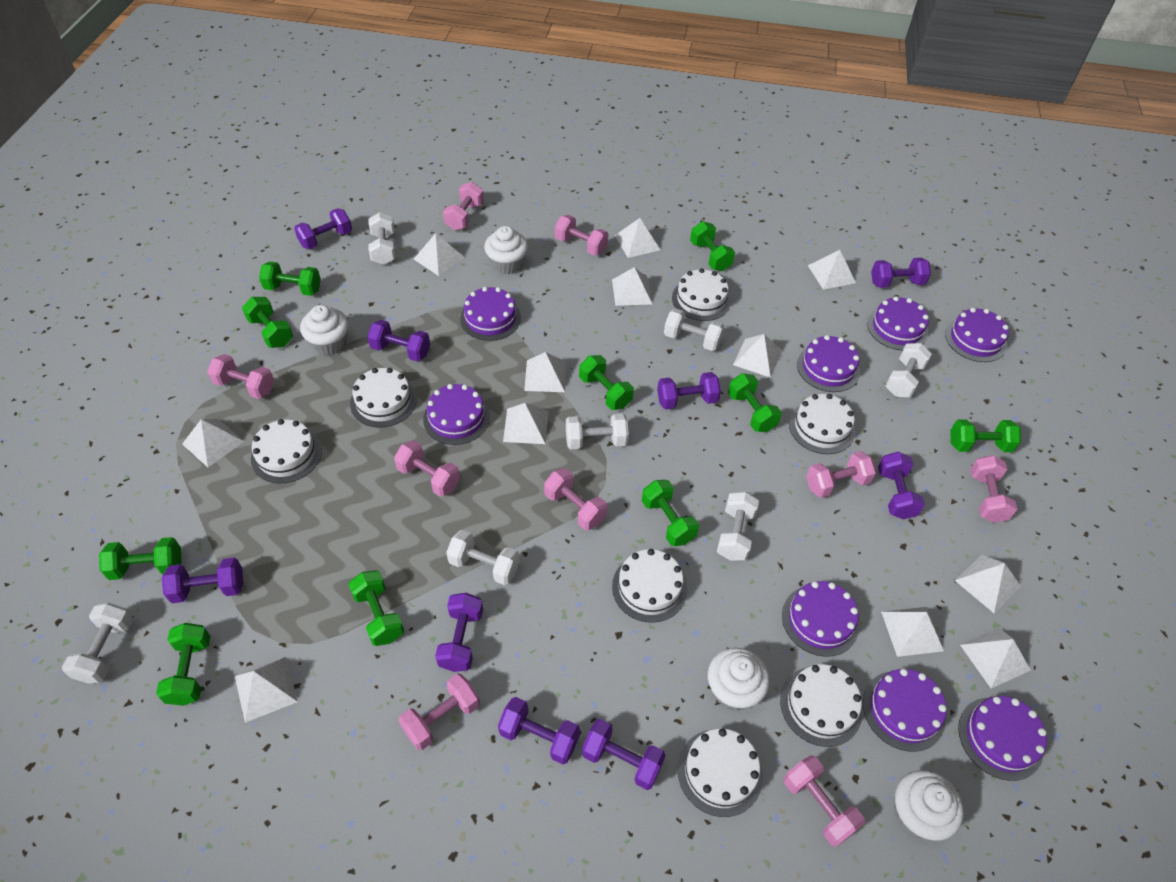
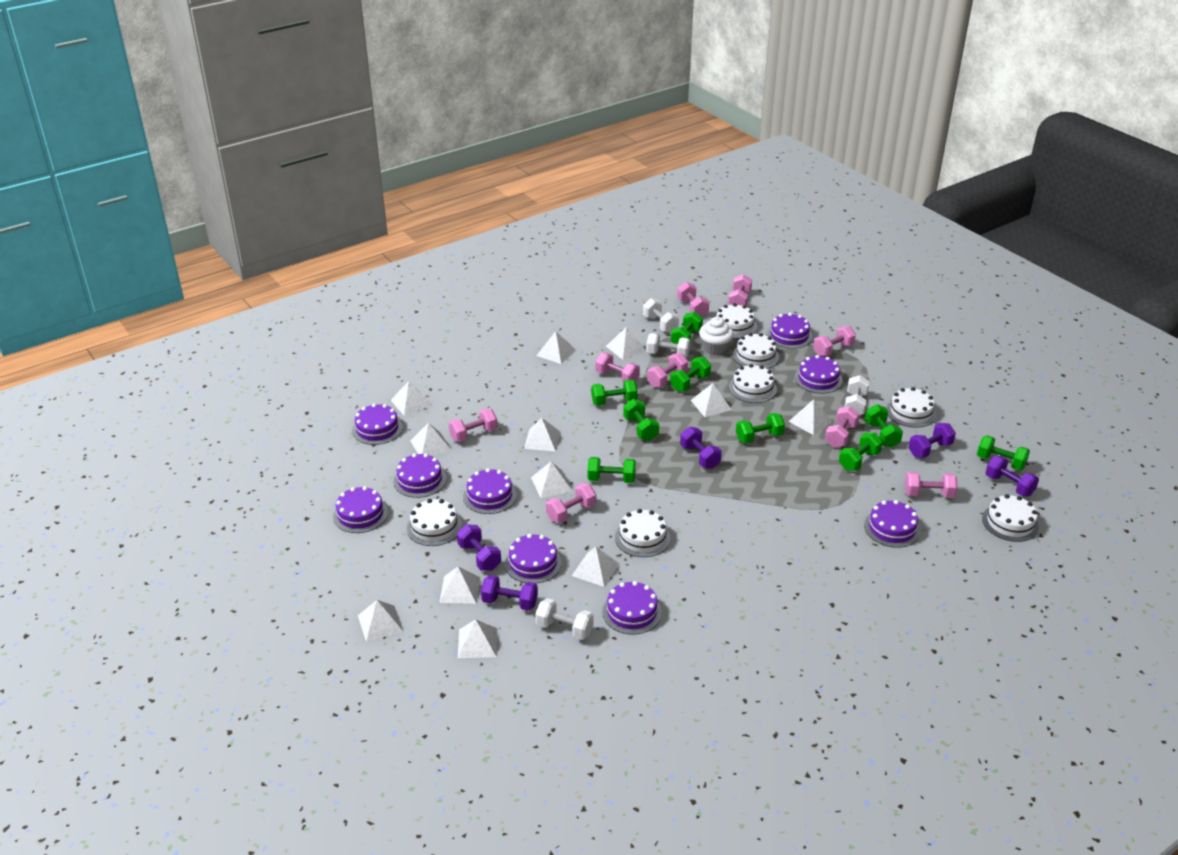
green dumbbell: 10 -> 9
purple cake: 8 -> 9
purple dumbbell: 9 -> 5
white cupcake: 4 -> 1
white dumbbell: 7 -> 4

